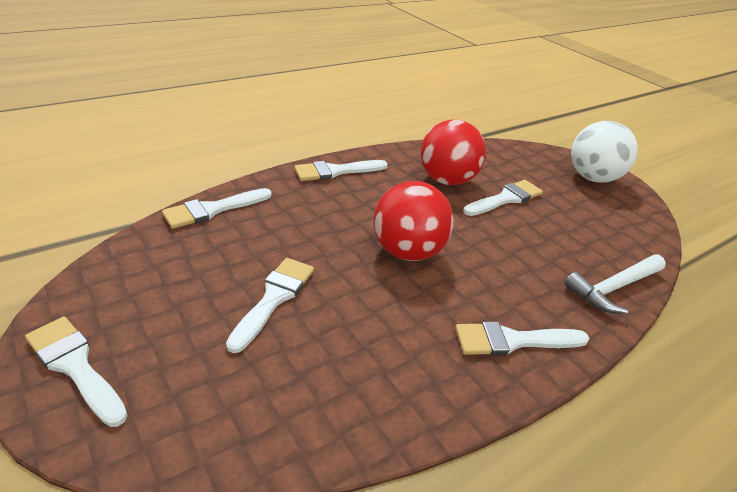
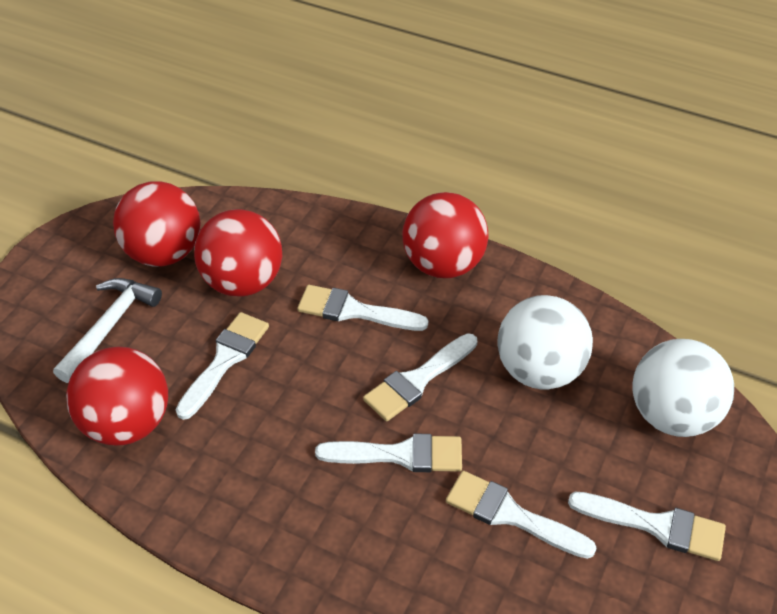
red ball: 2 -> 4
white ball: 1 -> 2

